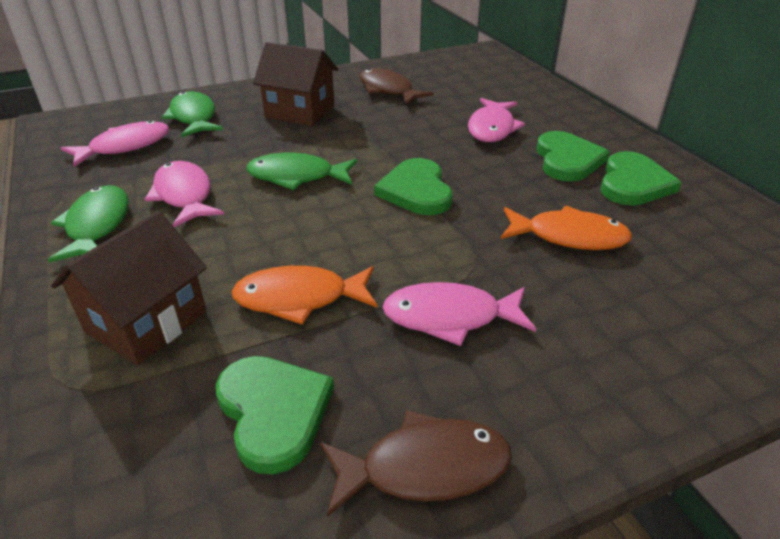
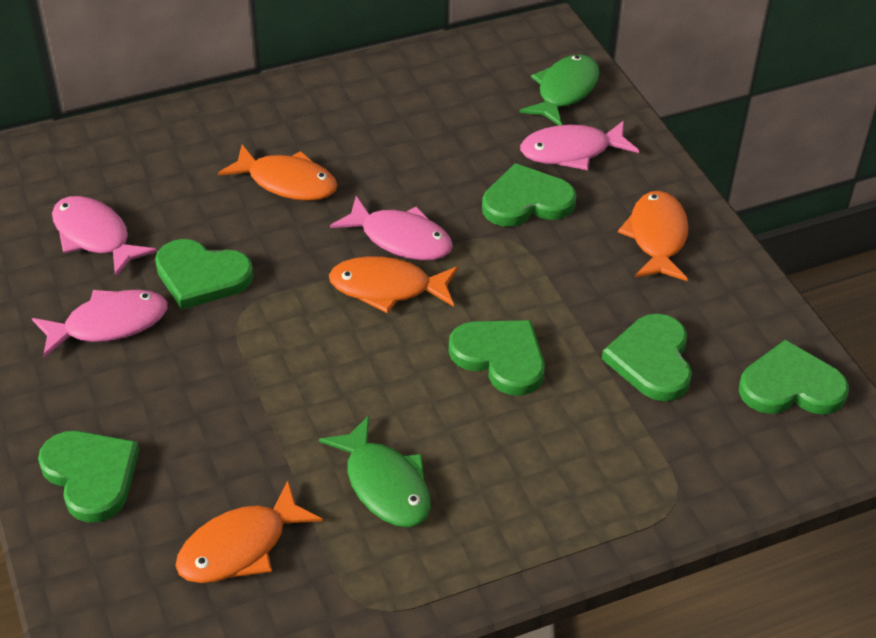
brown fish: 2 -> 0
brown house: 2 -> 0
green fish: 3 -> 2
green heart: 4 -> 6
orange fish: 2 -> 4

